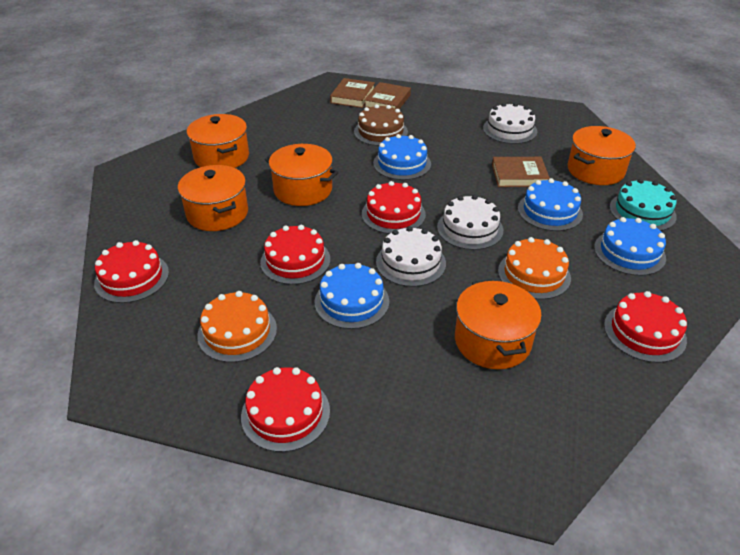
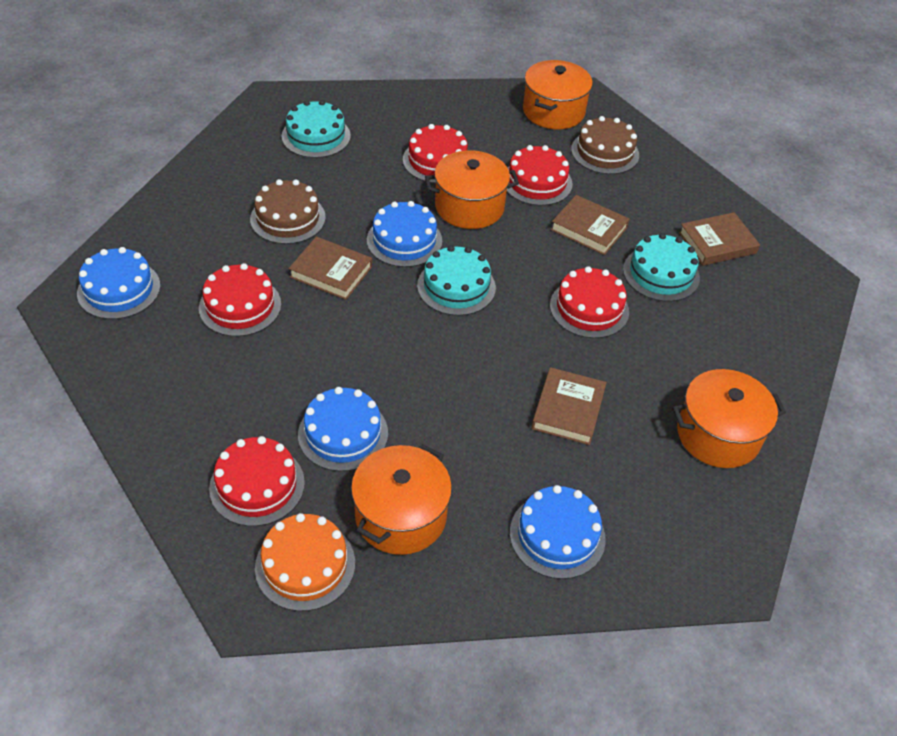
brown book: 3 -> 4
brown cake: 1 -> 2
orange cake: 2 -> 1
orange pot: 5 -> 4
turquoise cake: 1 -> 3
white cake: 3 -> 0

